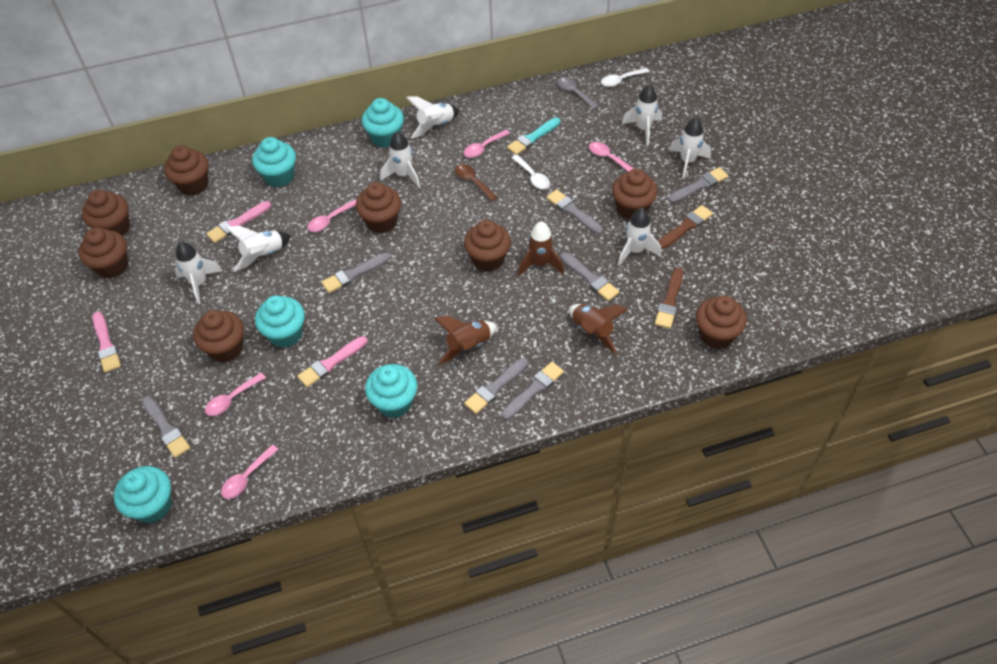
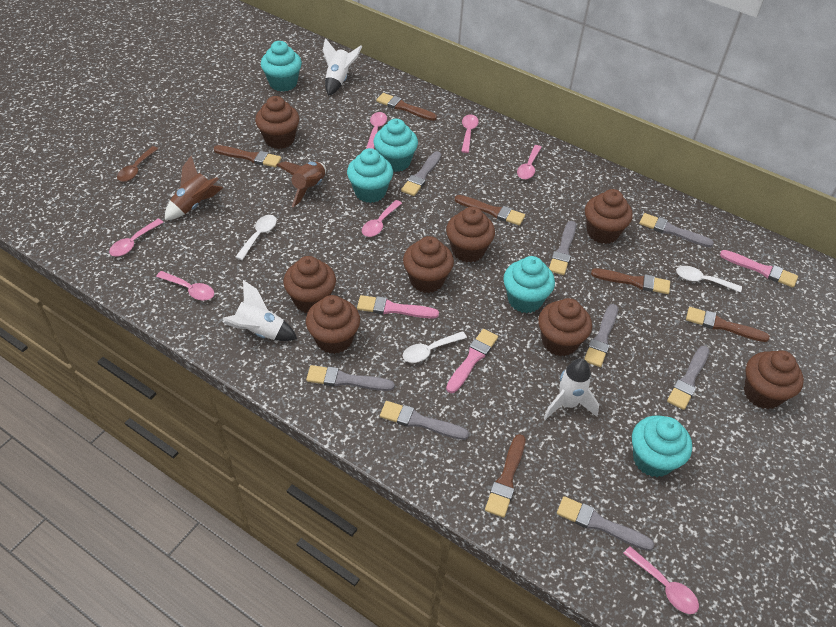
brown brush: 2 -> 6
brown rocket: 3 -> 2
grey brush: 7 -> 8
grey spoon: 1 -> 0
pink spoon: 5 -> 7
turquoise brush: 1 -> 0
white rocket: 7 -> 3
white spoon: 2 -> 3

